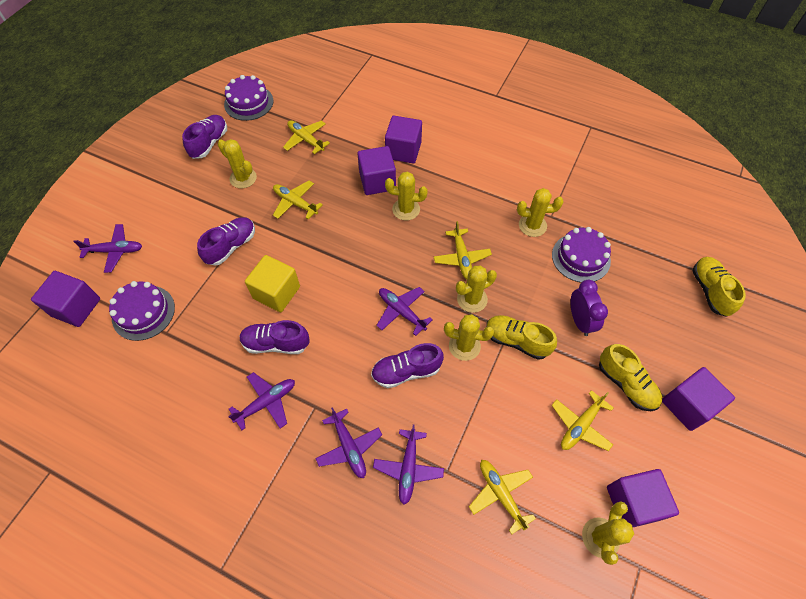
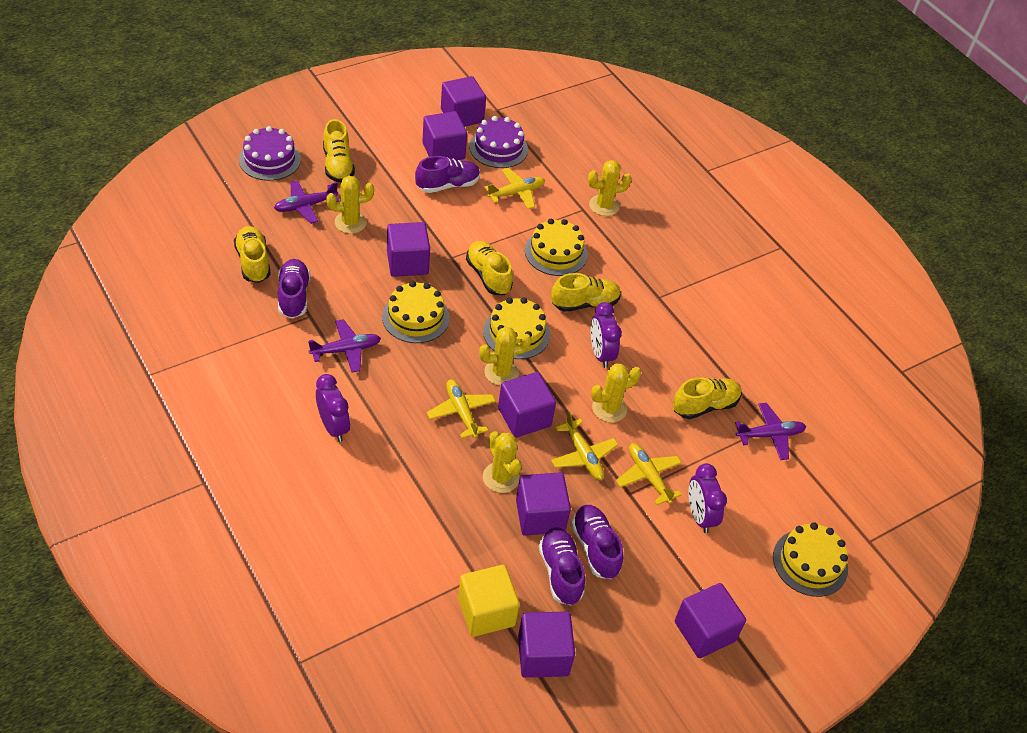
purple cake: 3 -> 2
purple clock: 1 -> 3
purple cube: 5 -> 7
purple plane: 5 -> 3
yellow cactus: 6 -> 5
yellow cake: 0 -> 4
yellow plane: 5 -> 4
yellow shoe: 3 -> 5

